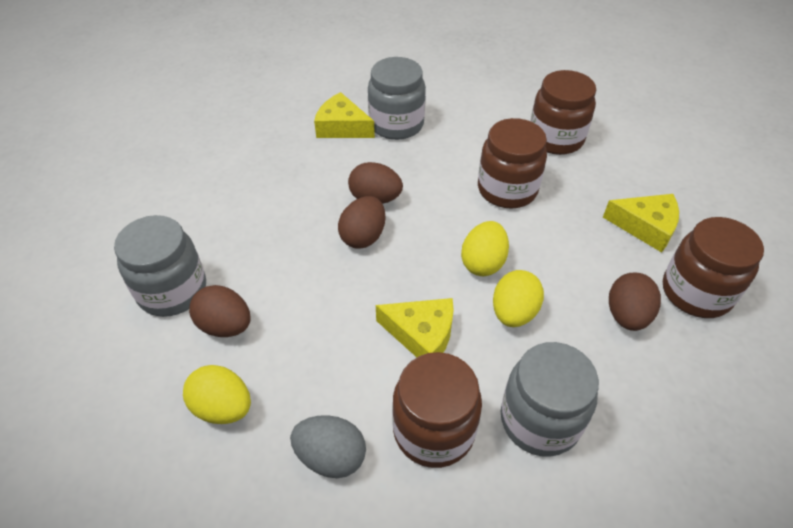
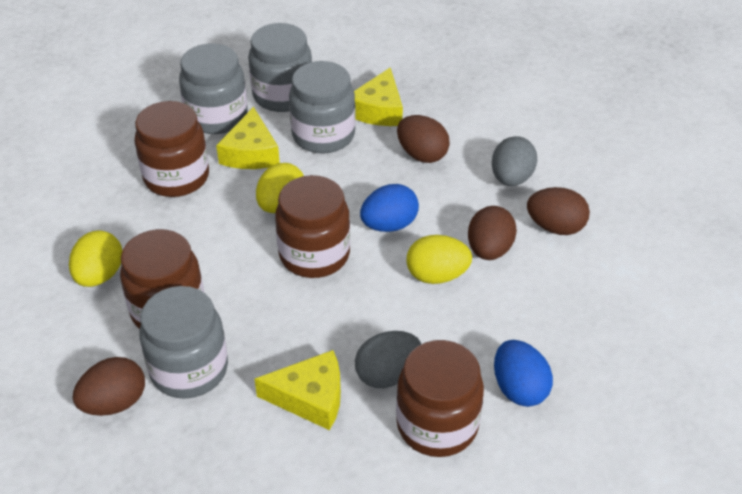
blue egg: 0 -> 2
grey egg: 1 -> 2
grey jar: 3 -> 4

